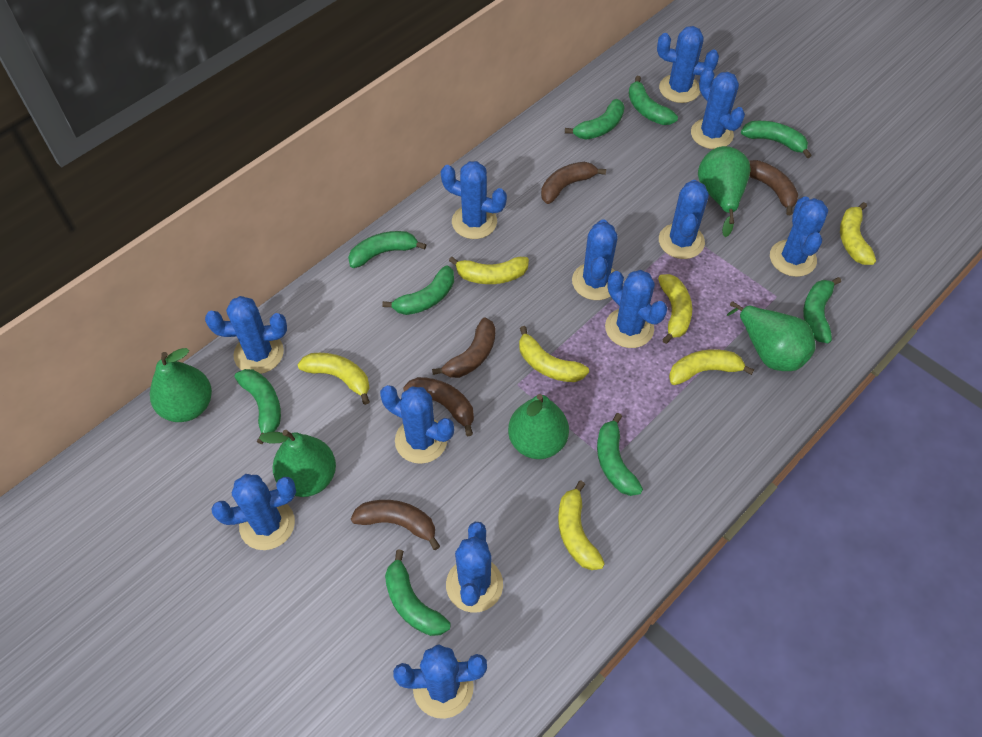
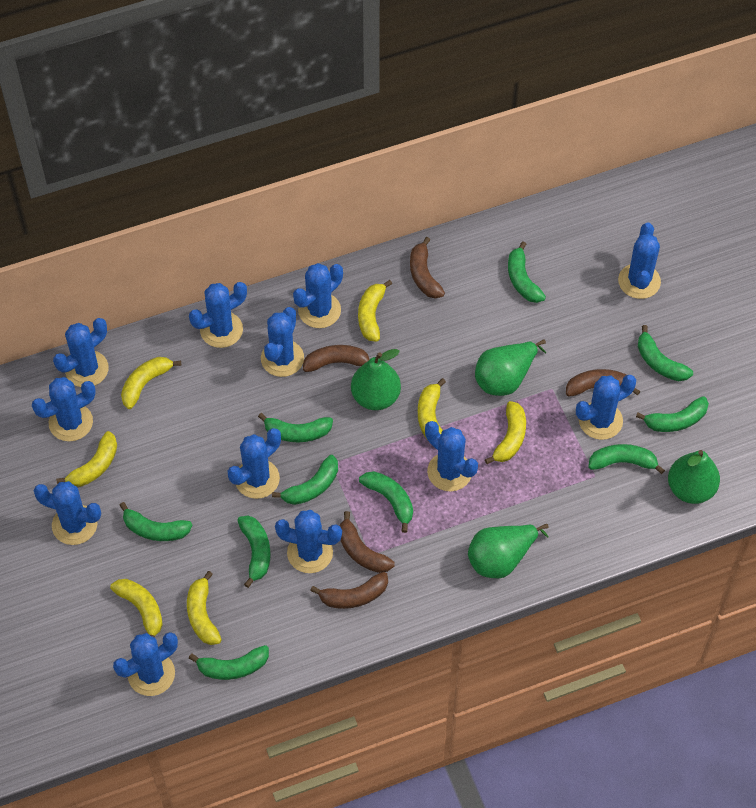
green banana: 9 -> 10
green pear: 5 -> 4

